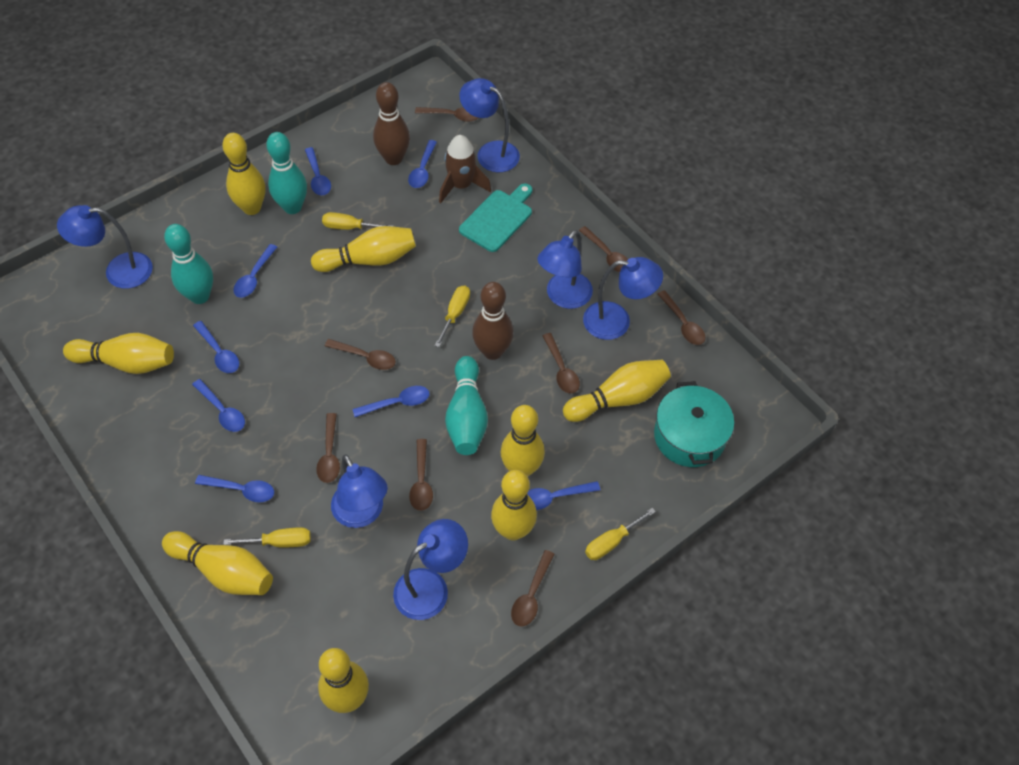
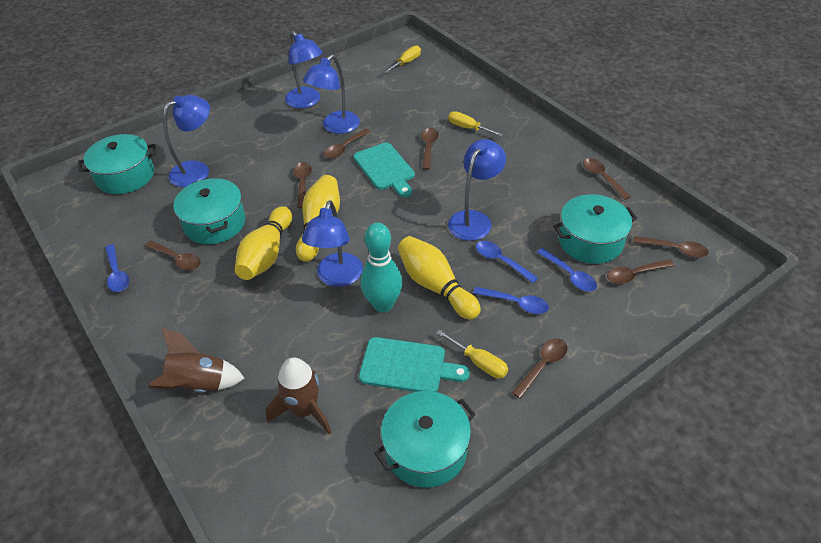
blue lamp: 6 -> 5
blue spoon: 8 -> 4
brown bowling pin: 2 -> 0
brown rocket: 1 -> 2
turquoise bowling pin: 3 -> 1
turquoise cutting board: 1 -> 2
turquoise pot: 1 -> 4
yellow bowling pin: 8 -> 3
yellow screwdriver: 4 -> 3

